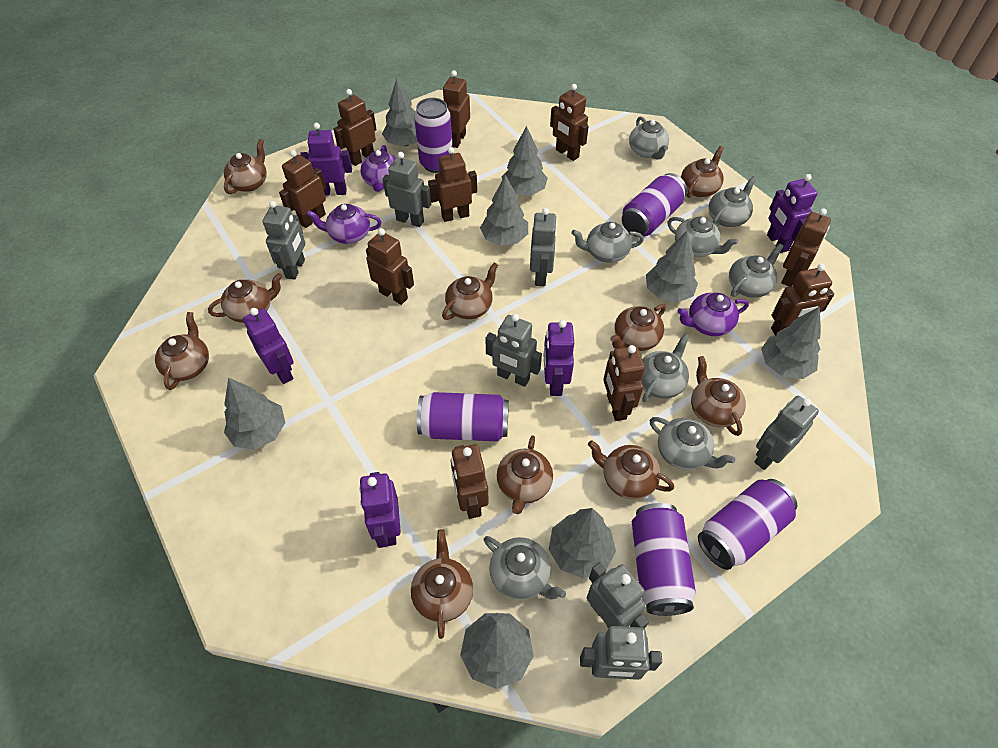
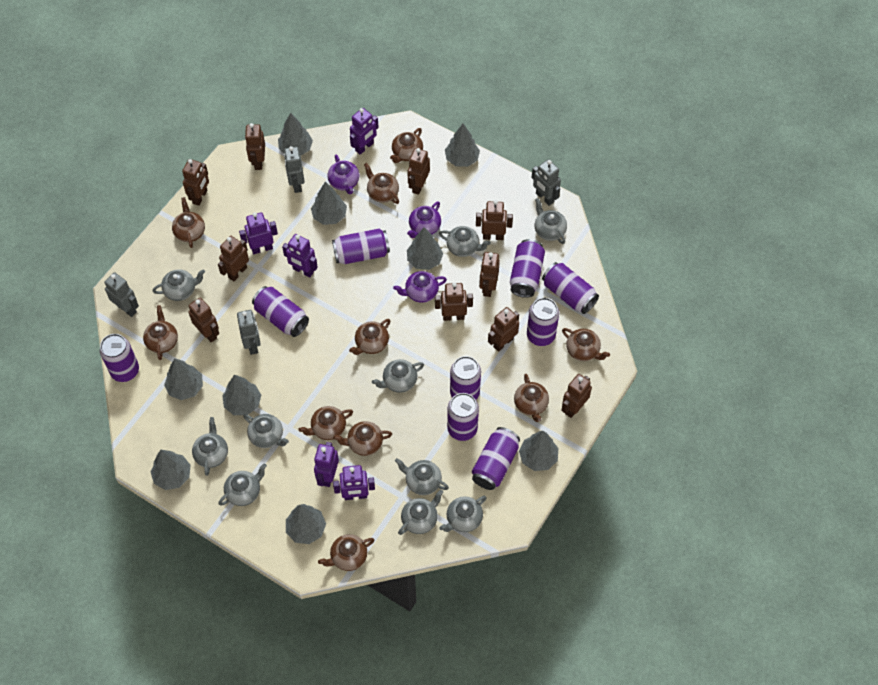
grey robot: 7 -> 4
grey teapot: 8 -> 10
grey tree: 8 -> 9
purple can: 5 -> 9

